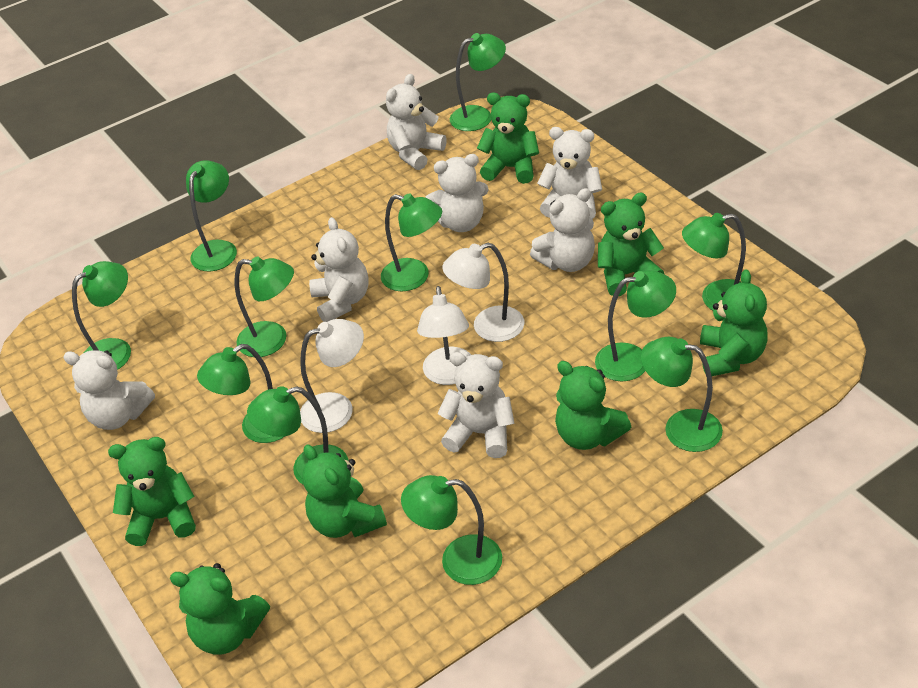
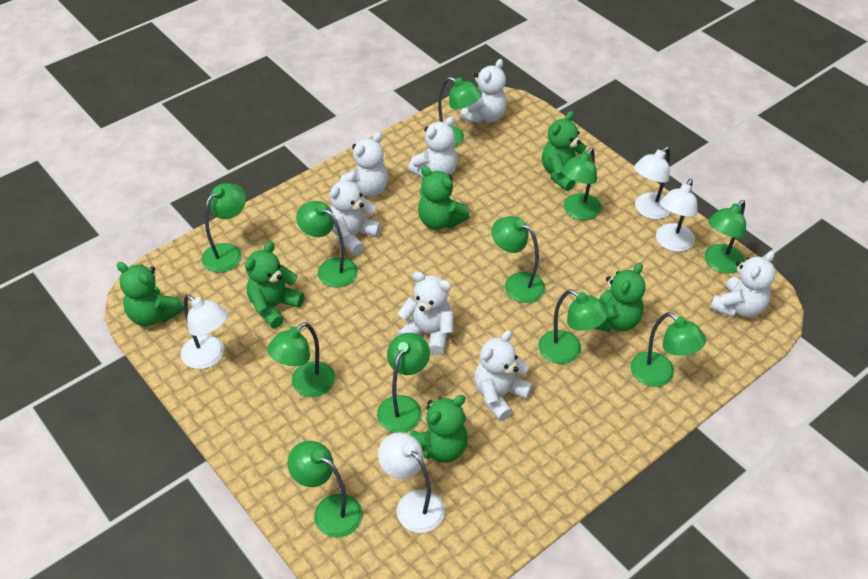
green teddy bear: 7 -> 6
white lamp: 3 -> 4

